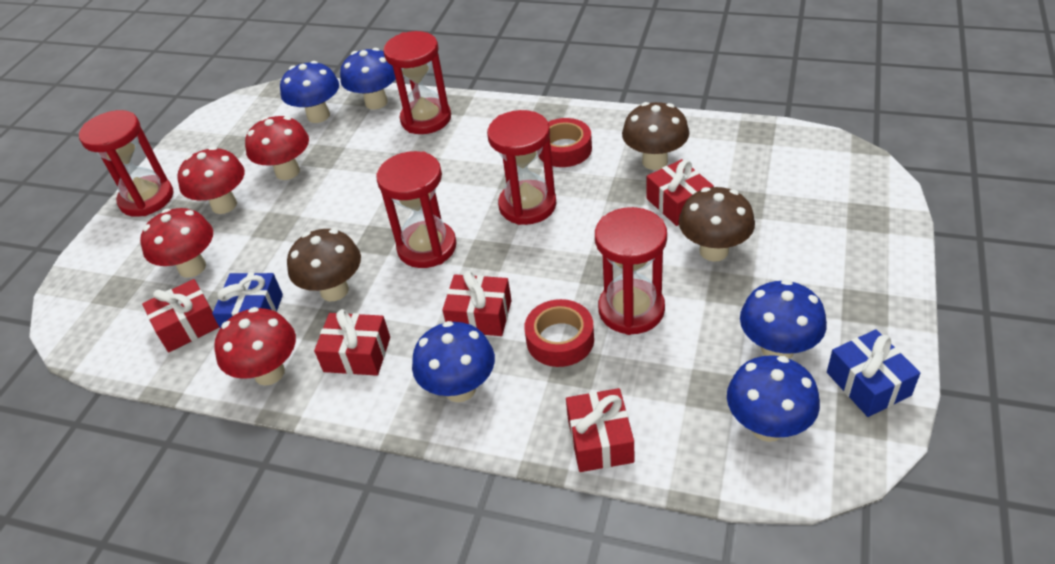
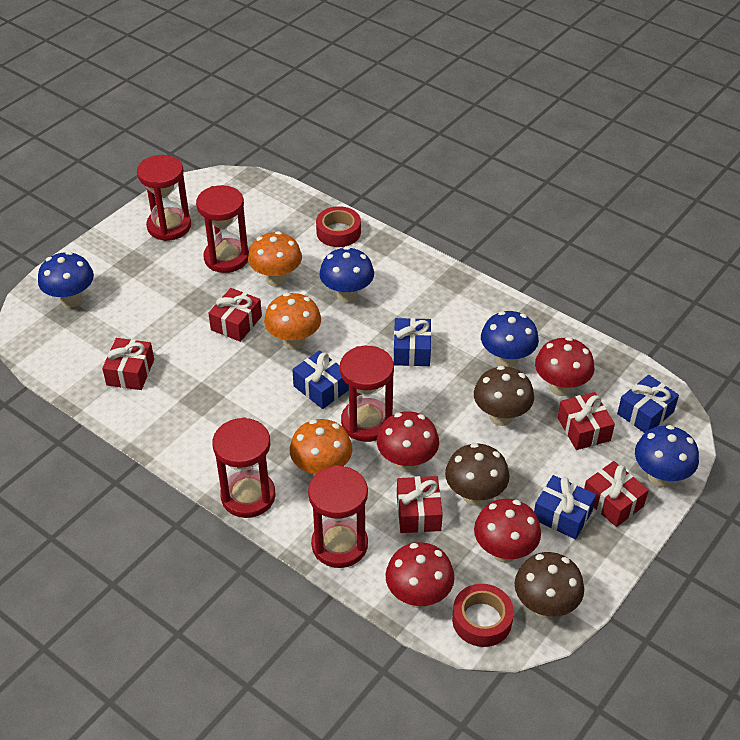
blue gift: 2 -> 4
blue mushroom: 5 -> 4
orange mushroom: 0 -> 3

